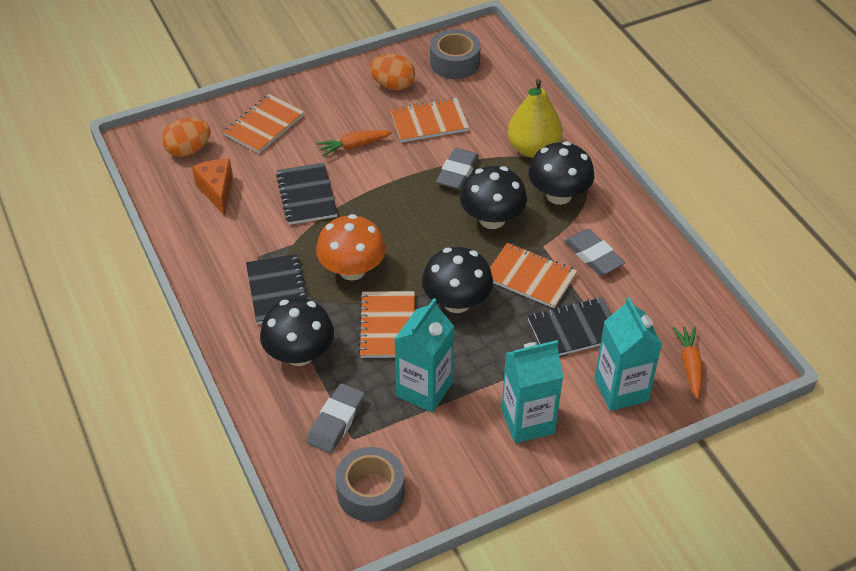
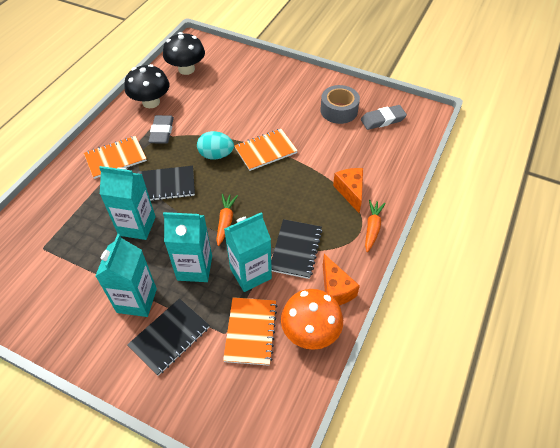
black mushroom: 4 -> 2
grey eraser: 3 -> 2
grey tape: 2 -> 1
orange cheese: 1 -> 2
orange egg: 2 -> 0
orange notebook: 4 -> 3
turquoise carton: 3 -> 4
turquoise egg: 0 -> 1
yellow pear: 1 -> 0

